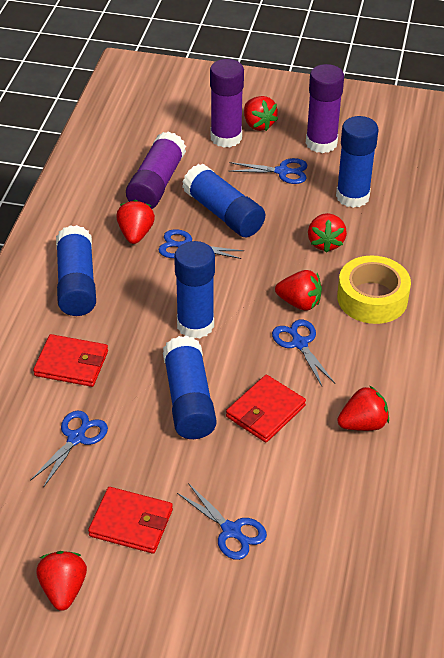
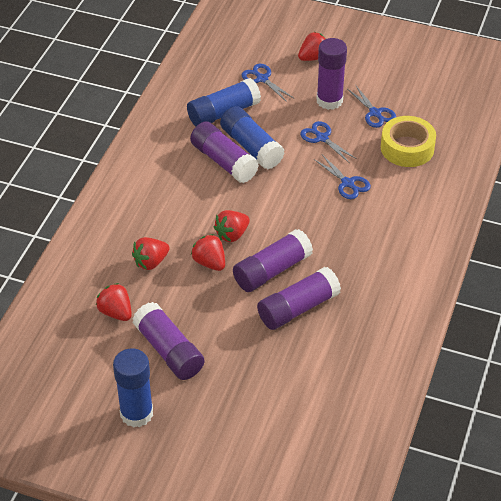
blue glue stick: 5 -> 3
blue scissors: 5 -> 4
purple glue stick: 3 -> 5
red strawberry: 6 -> 5
red wallet: 3 -> 0

